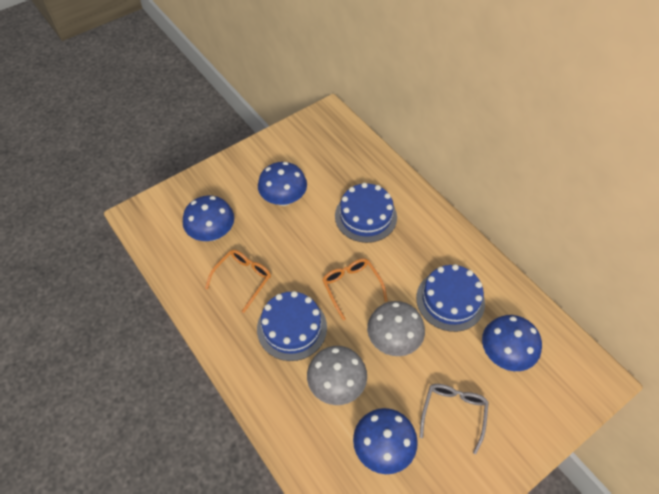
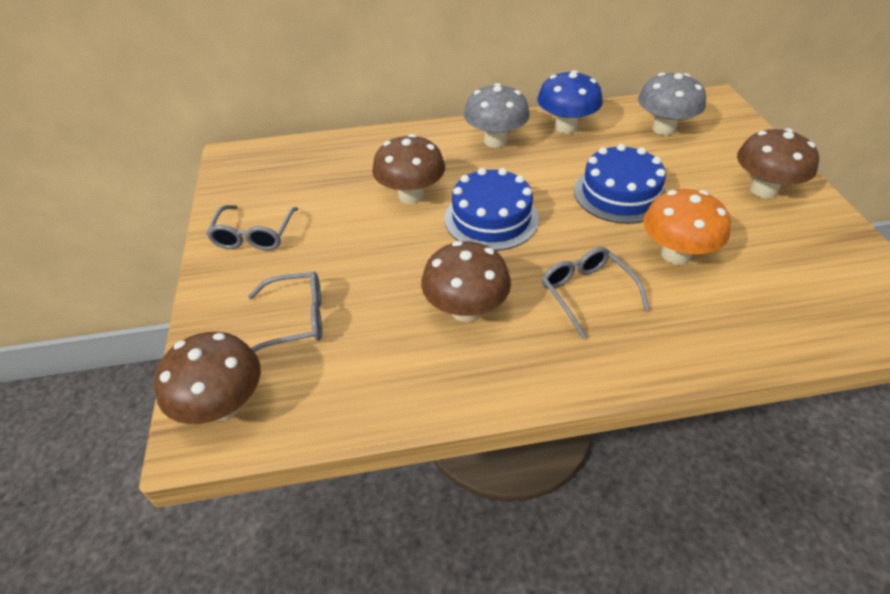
blue cake: 3 -> 2
blue mushroom: 4 -> 1
brown mushroom: 0 -> 4
grey glasses: 1 -> 3
orange glasses: 2 -> 0
orange mushroom: 0 -> 1

